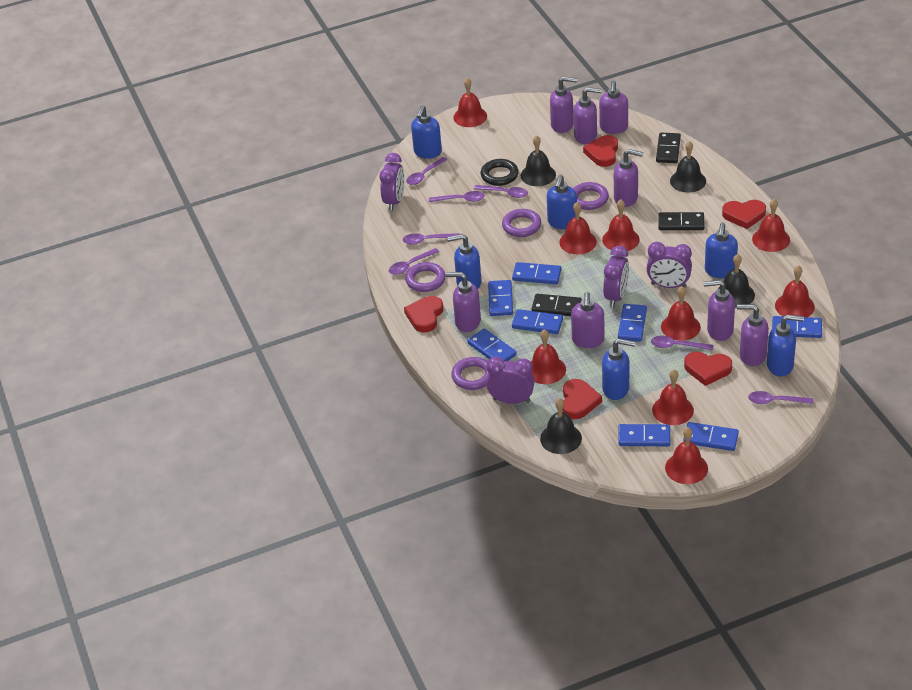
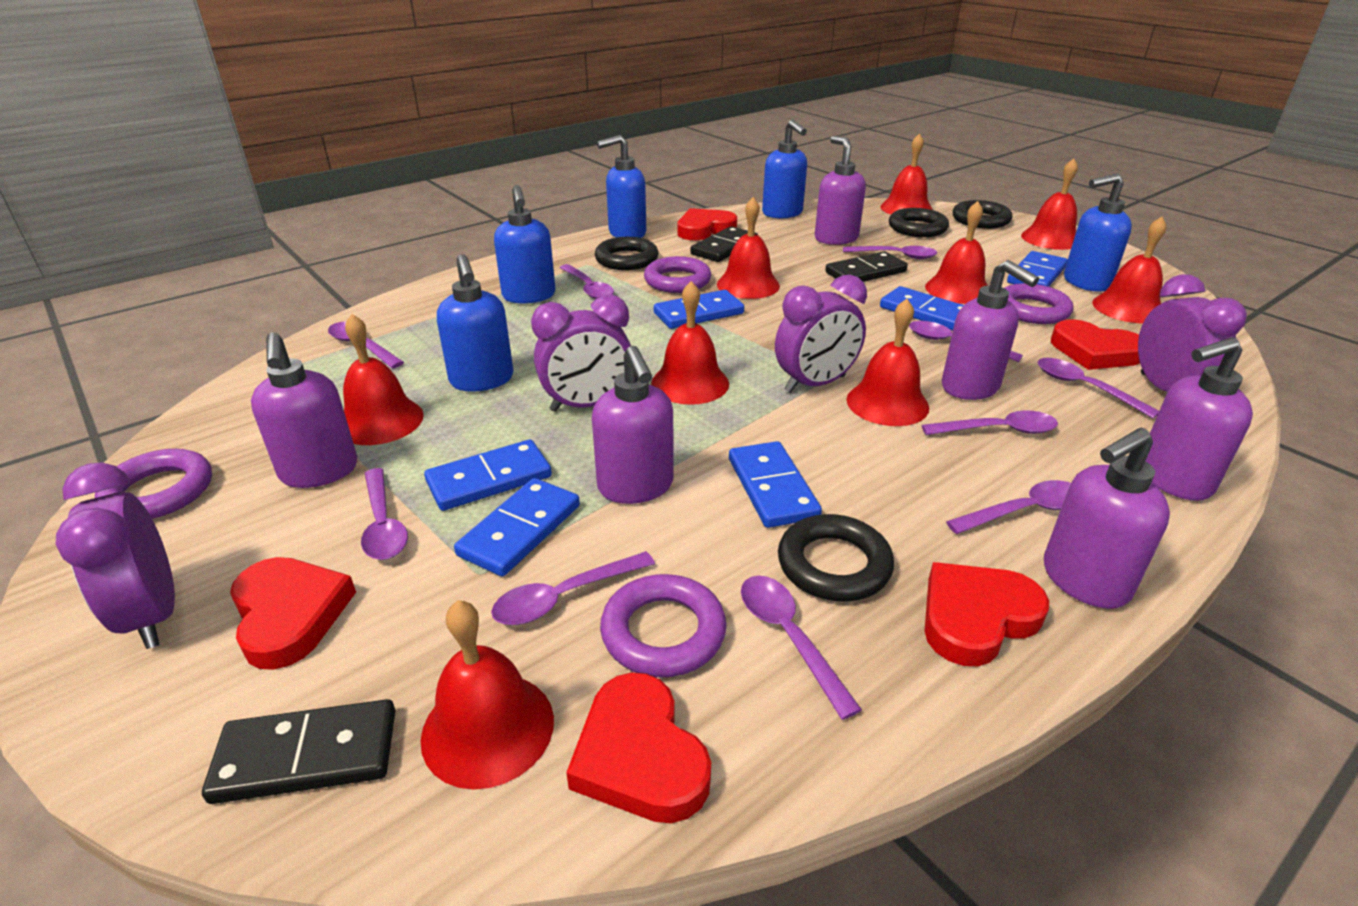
black bell: 4 -> 0
black ring: 1 -> 4
blue domino: 8 -> 6
blue soap dispenser: 6 -> 5
purple soap dispenser: 8 -> 6
purple spoon: 7 -> 10

